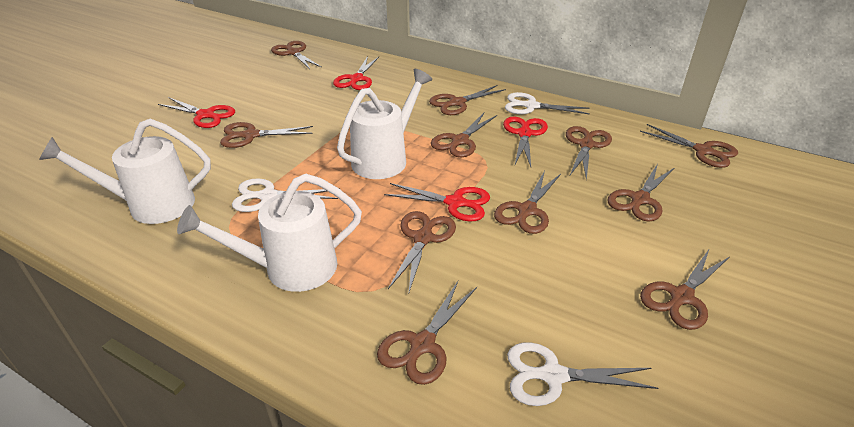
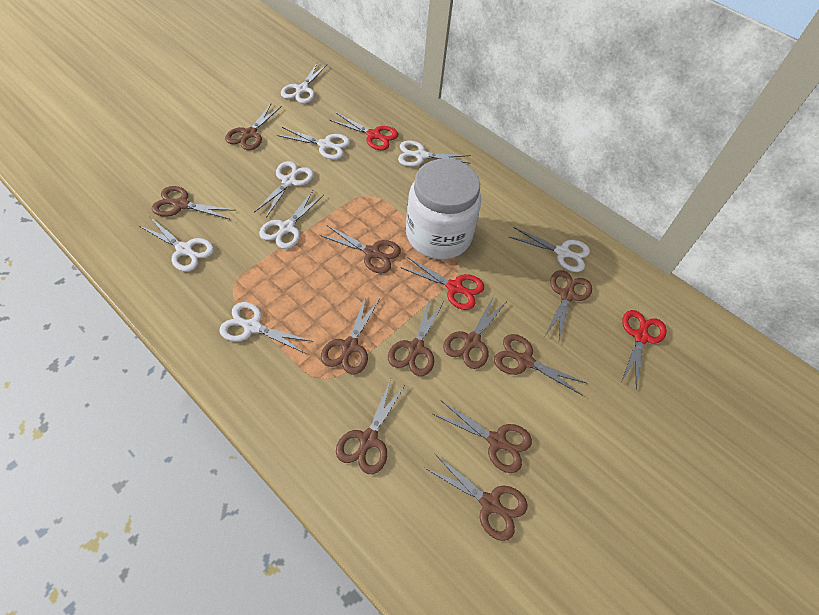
red scissors: 4 -> 3
white jar: 0 -> 1
white scissors: 3 -> 8
white watering can: 3 -> 0

